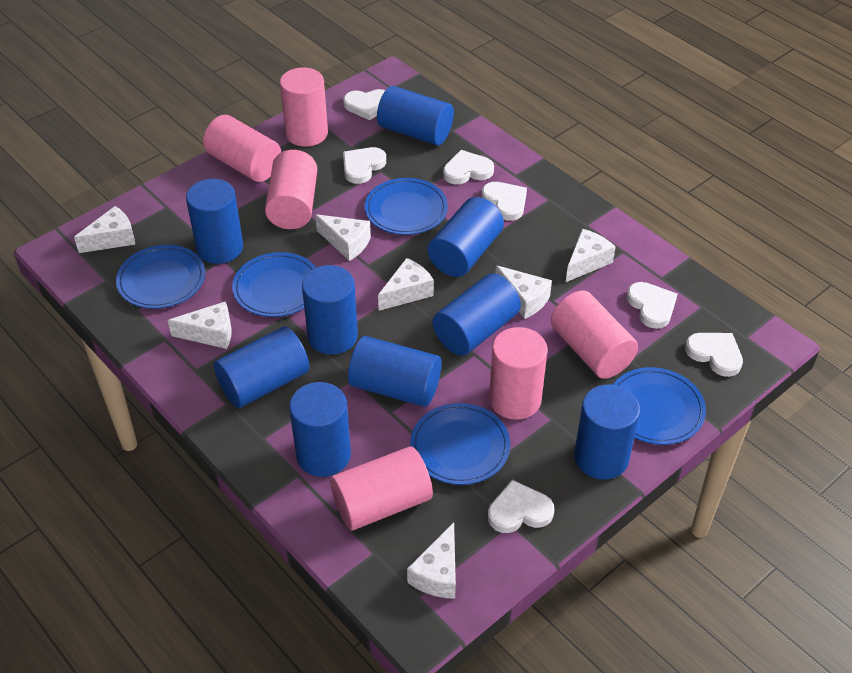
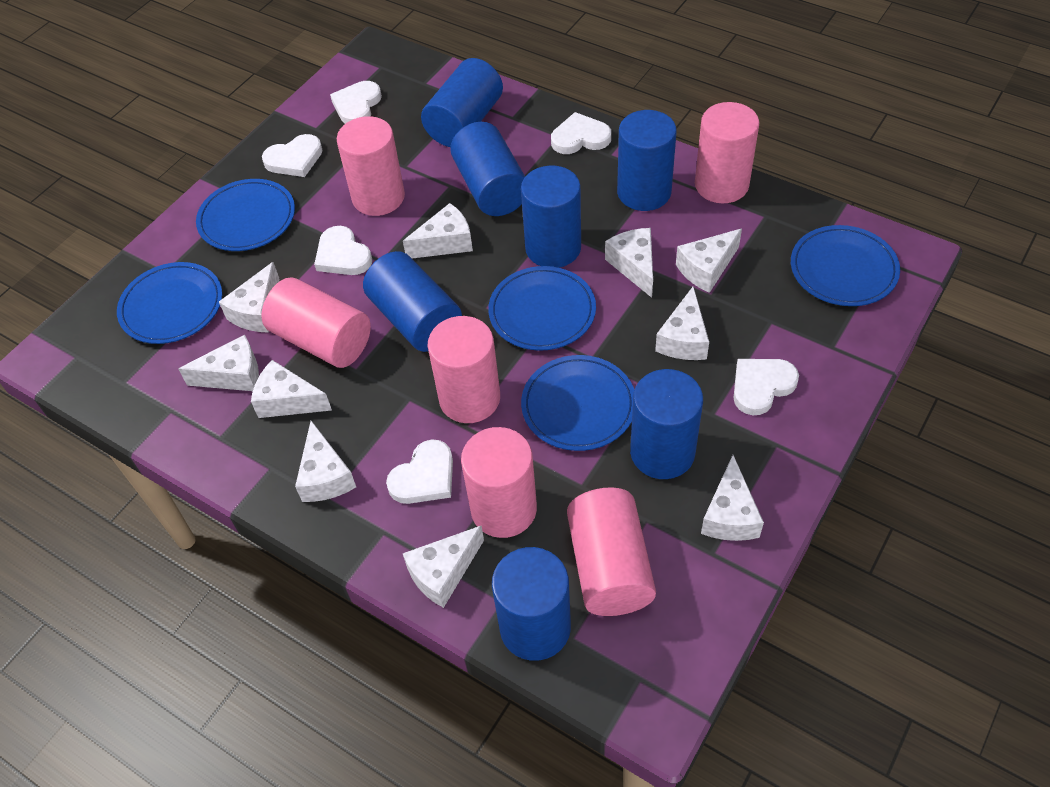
blue cylinder: 9 -> 7
white cheese: 7 -> 10
white heart: 7 -> 6

